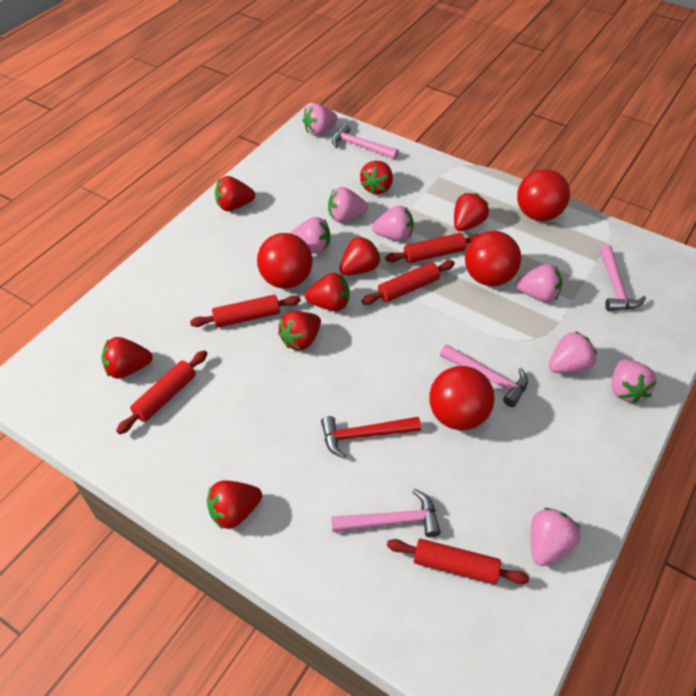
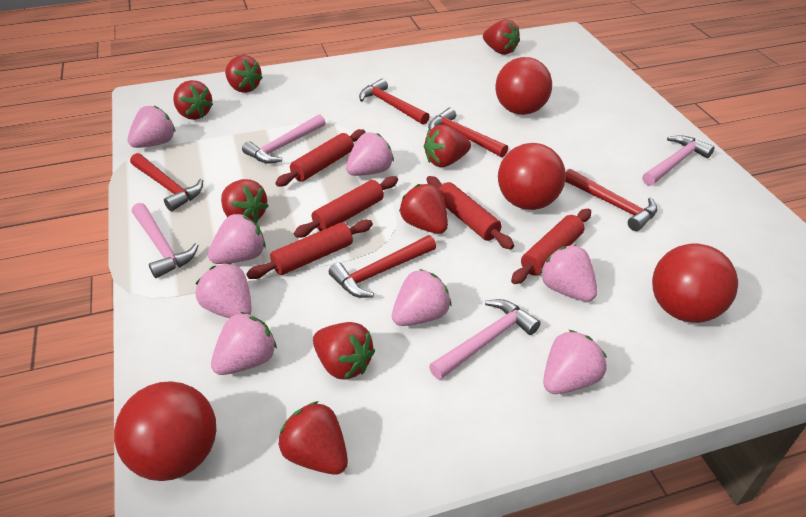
red hammer: 1 -> 5

